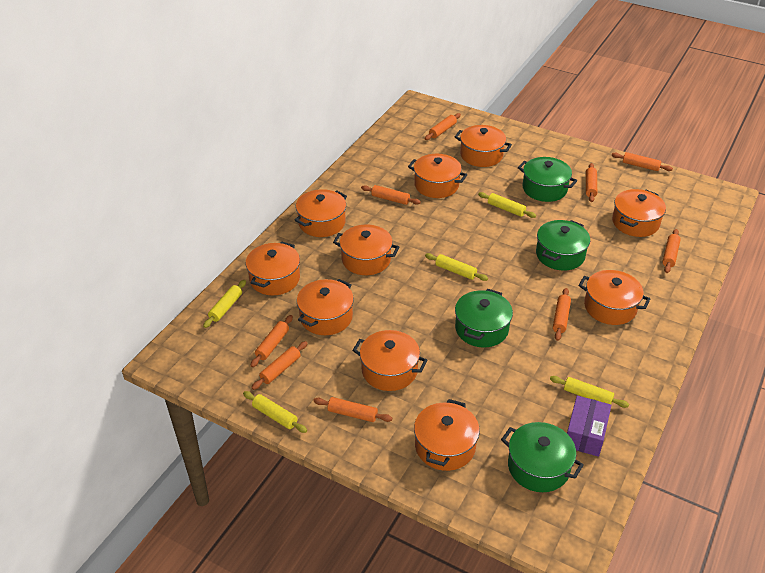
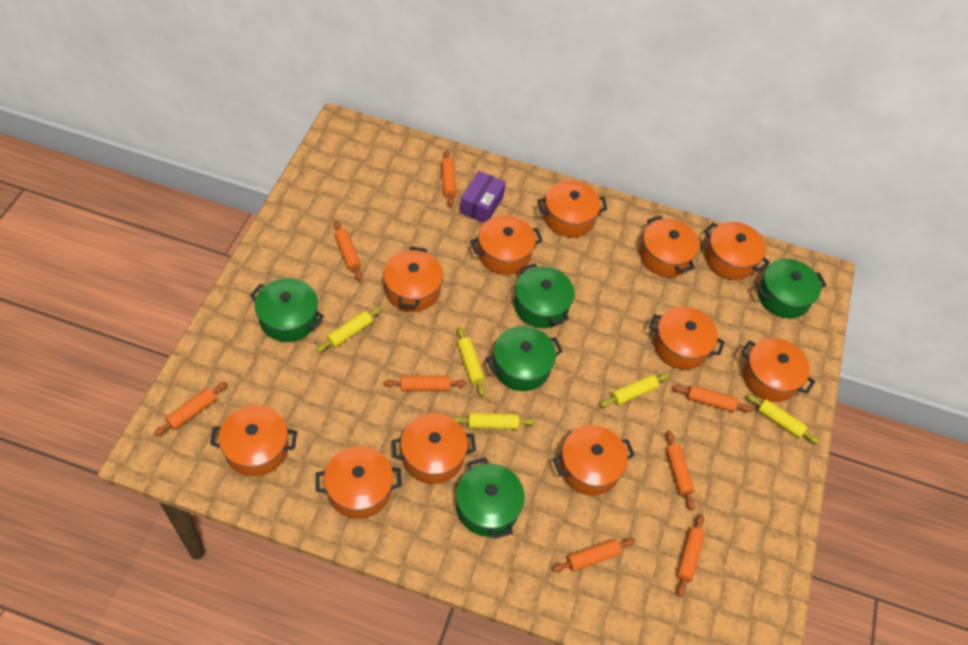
green pot: 4 -> 5
orange pot: 10 -> 11
orange rolling pin: 9 -> 8

